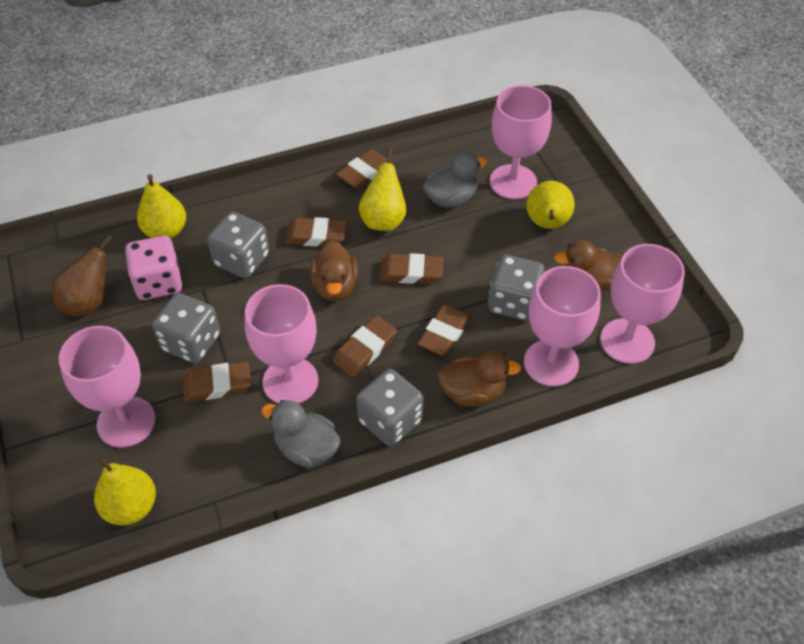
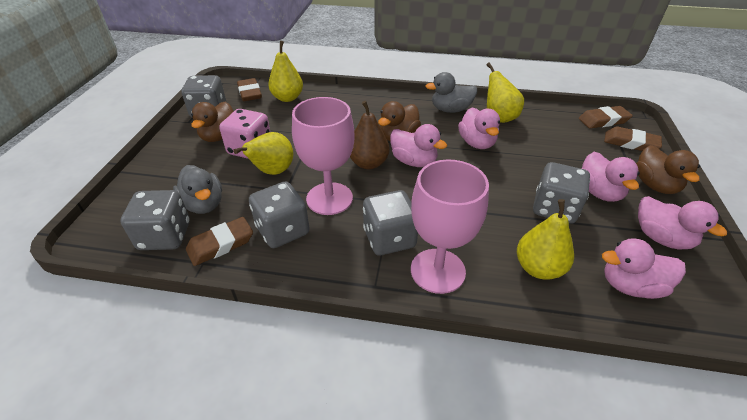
brown eraser: 6 -> 4
grey dice: 4 -> 5
pink duck: 0 -> 5
pink goblet: 5 -> 2

